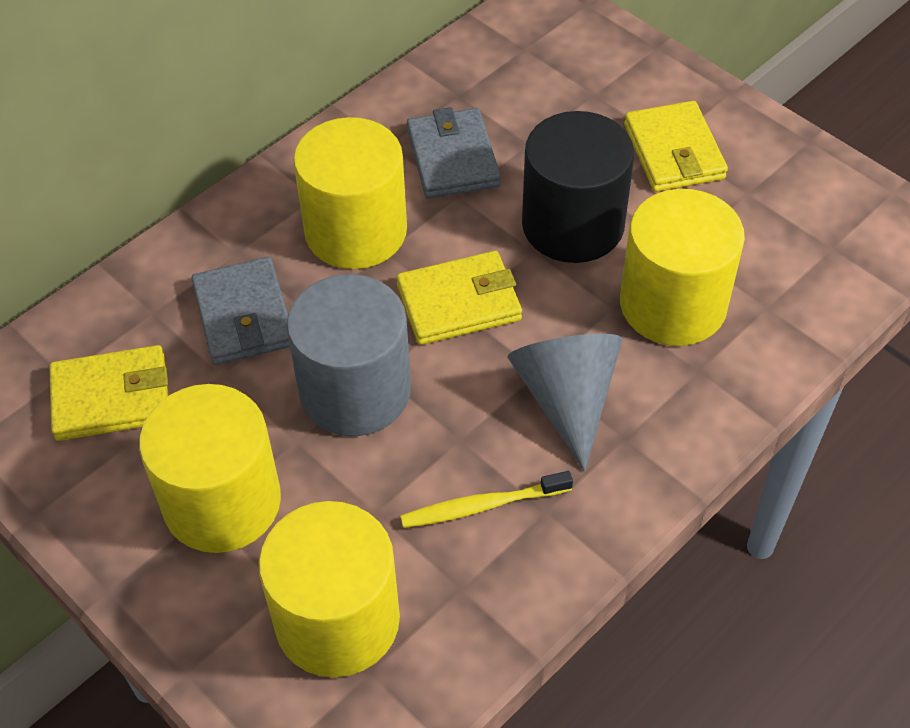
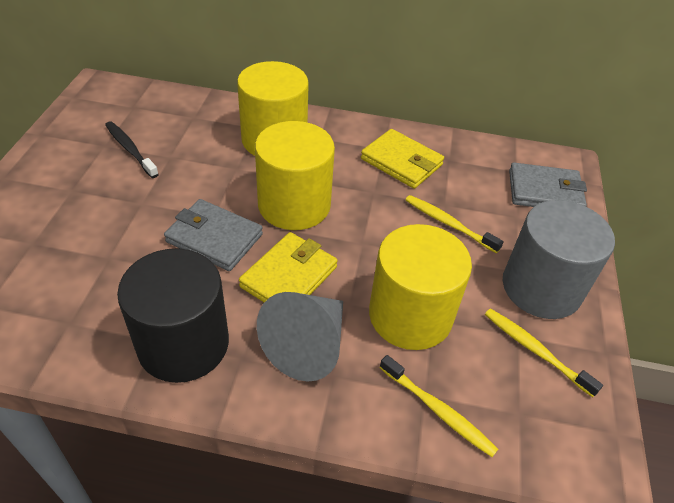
black toothbrush: 0 -> 1
yellow cylinder: 4 -> 3
yellow toothbrush: 1 -> 3
yellow wallet: 3 -> 2

